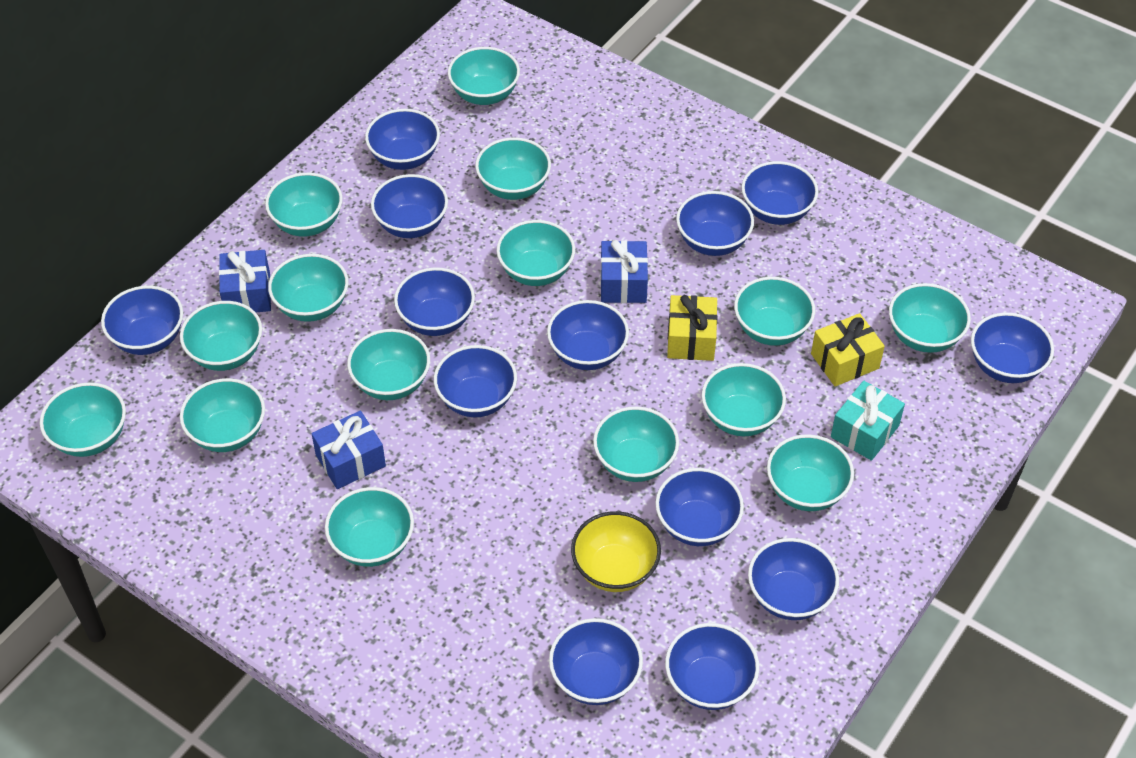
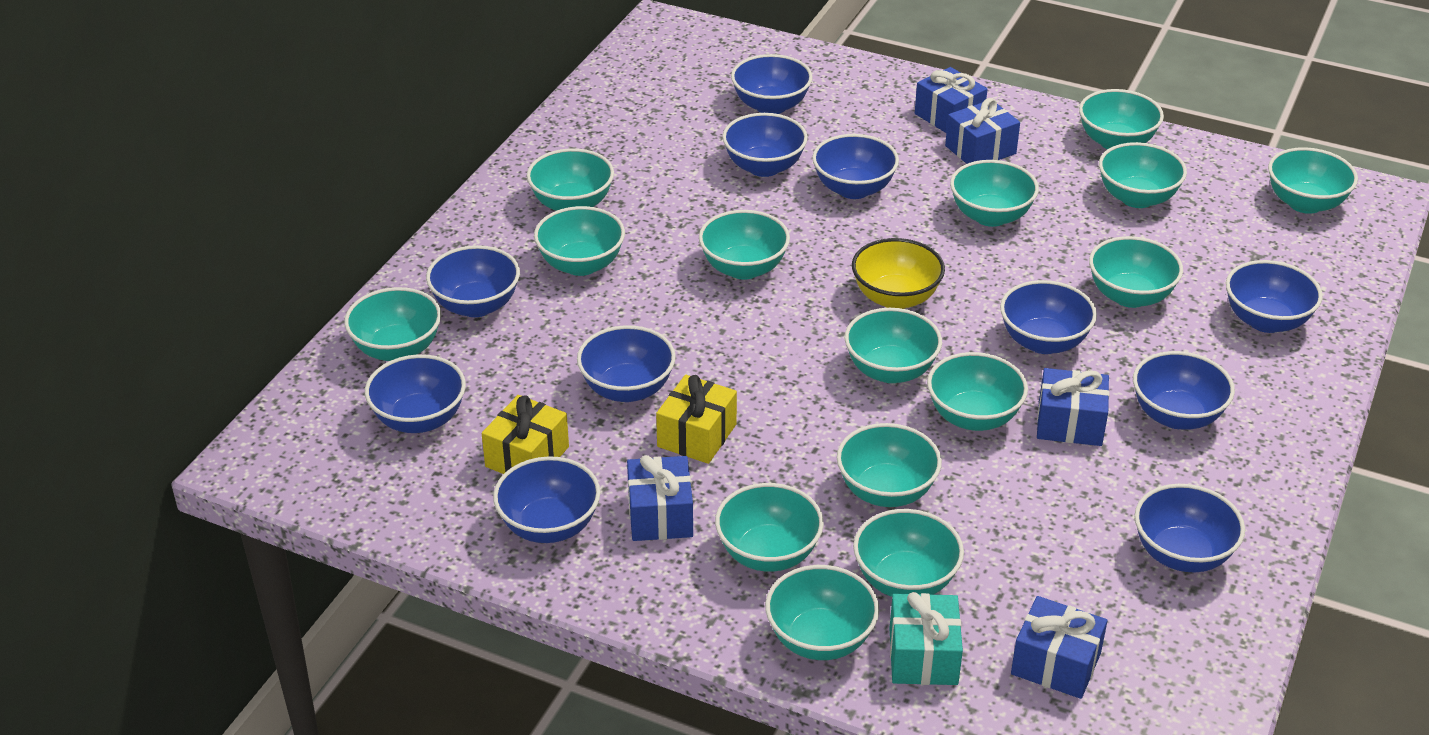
blue bowl: 13 -> 11
blue gift: 3 -> 5

